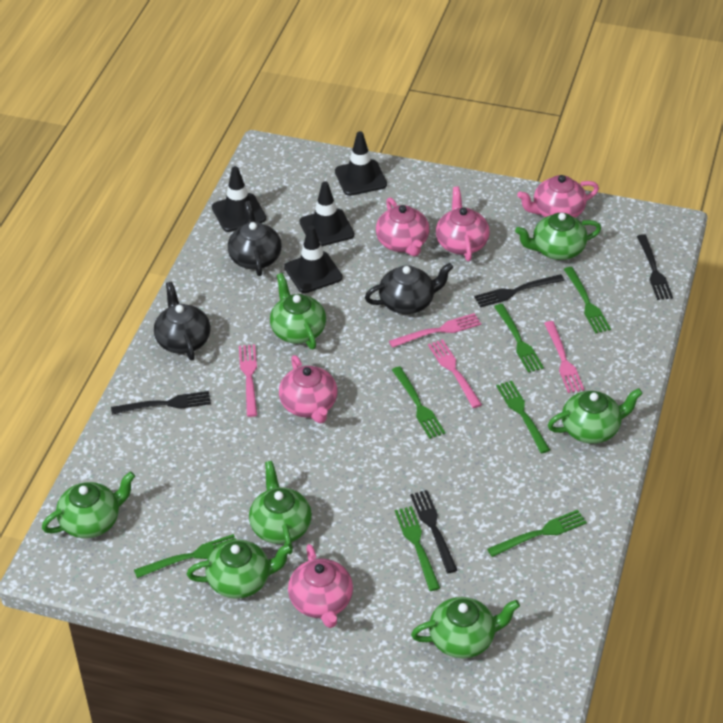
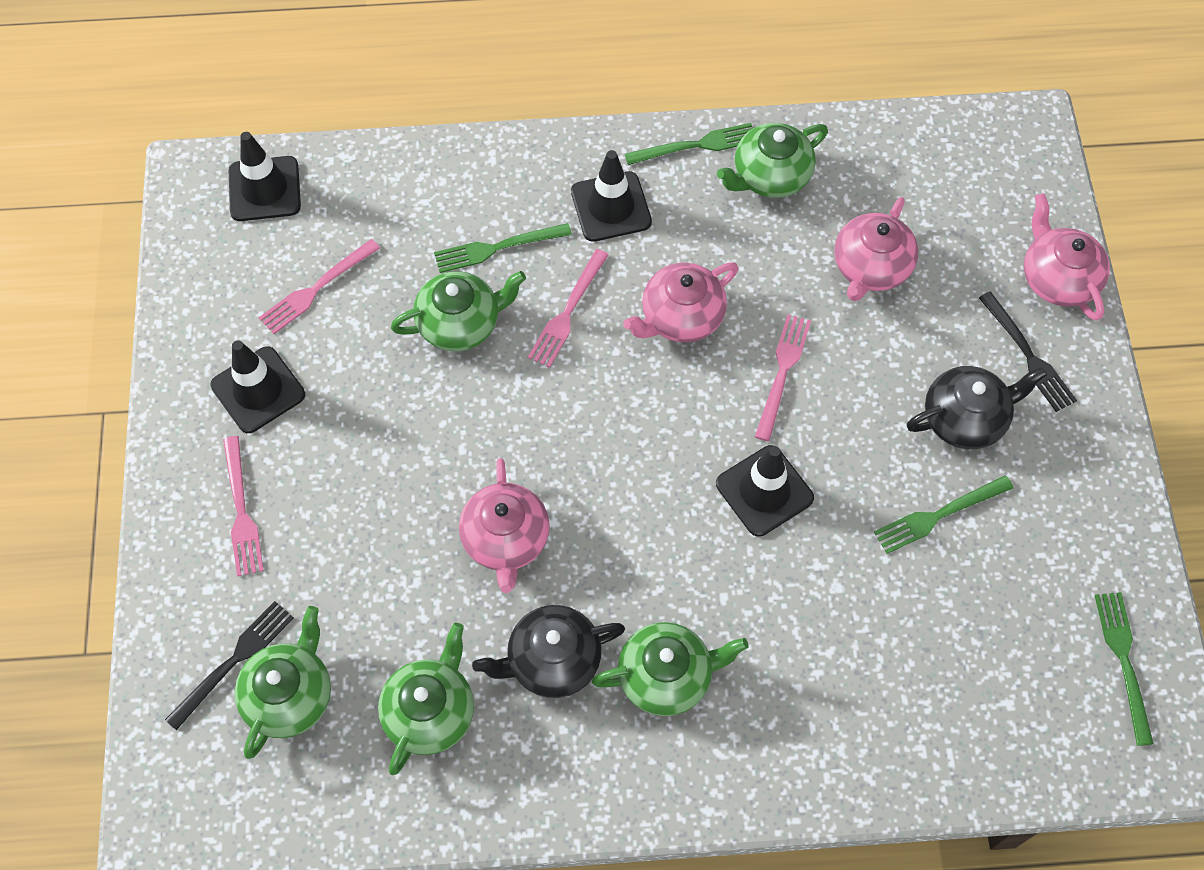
black fork: 4 -> 2
black teapot: 3 -> 2
green fork: 7 -> 4
green teapot: 7 -> 5
pink teapot: 5 -> 4

